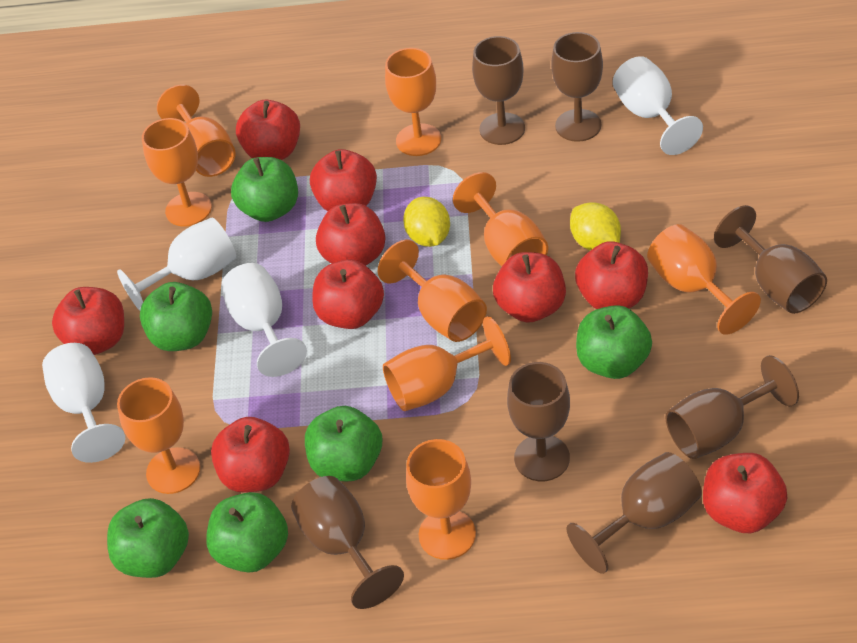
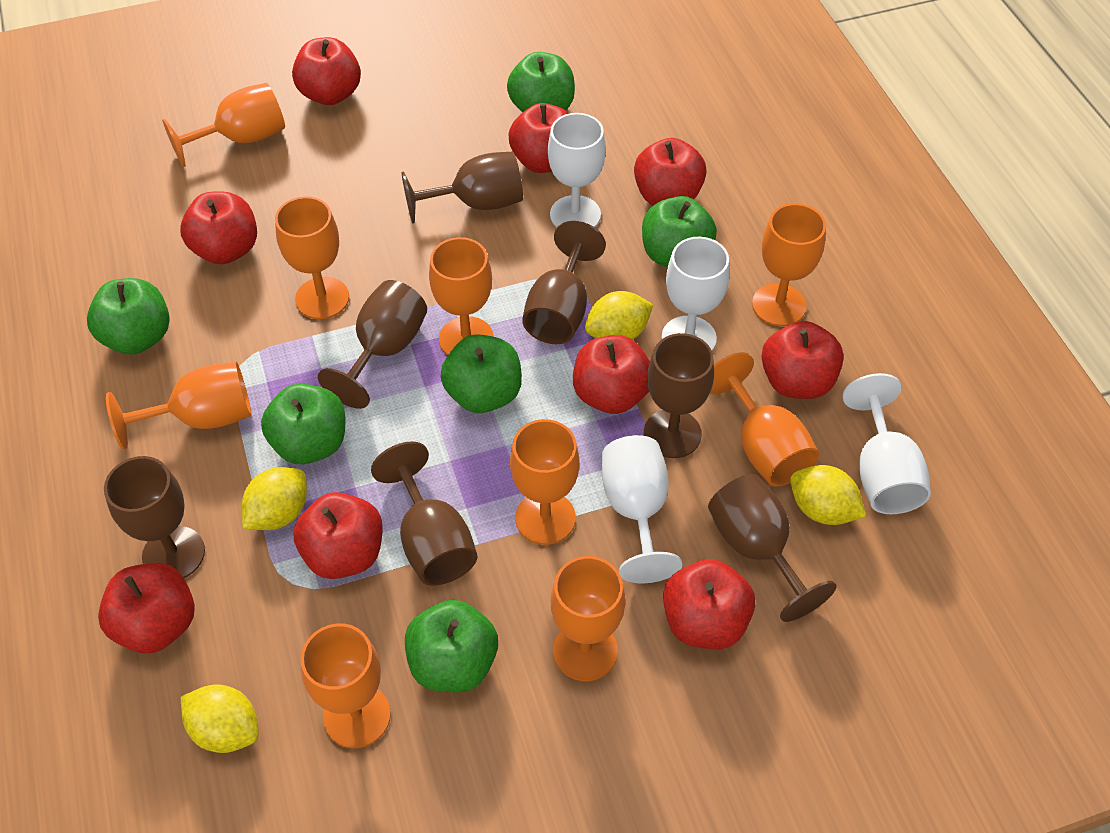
yellow lemon: 2 -> 4

